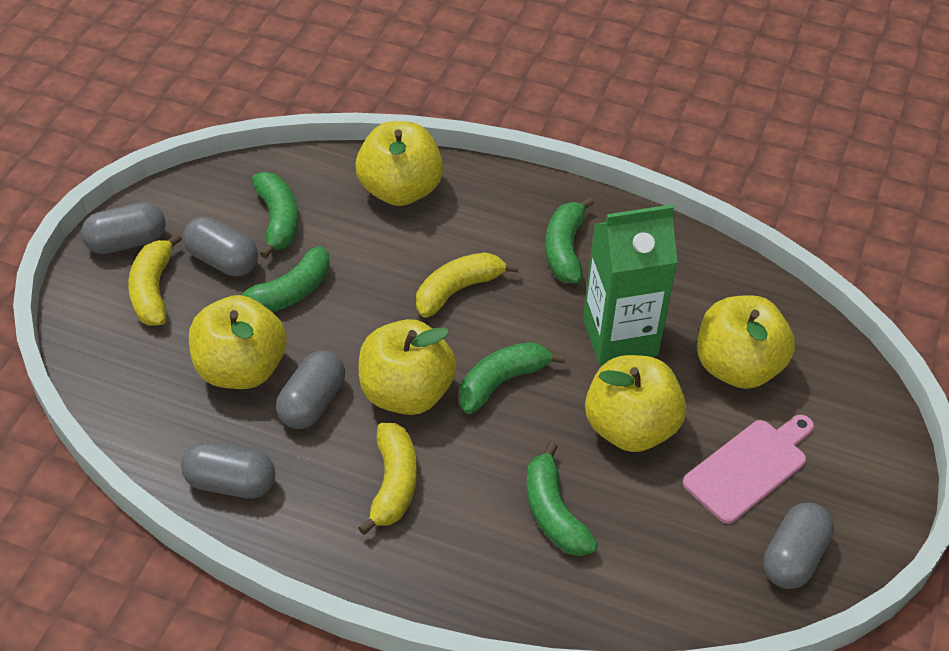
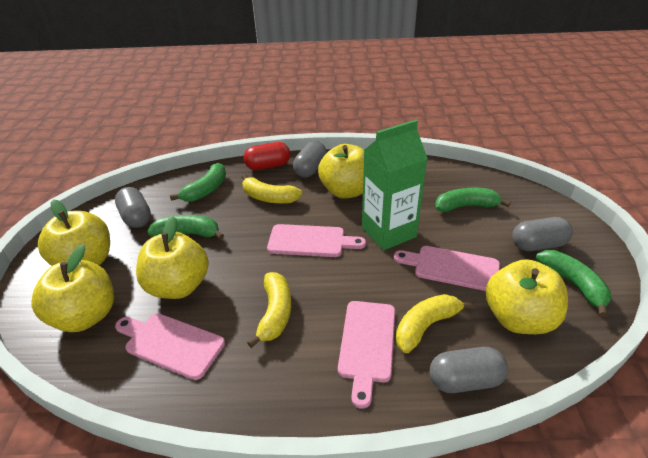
green banana: 5 -> 4
grey capsule: 5 -> 4
pink cutting board: 1 -> 4
red capsule: 0 -> 1

